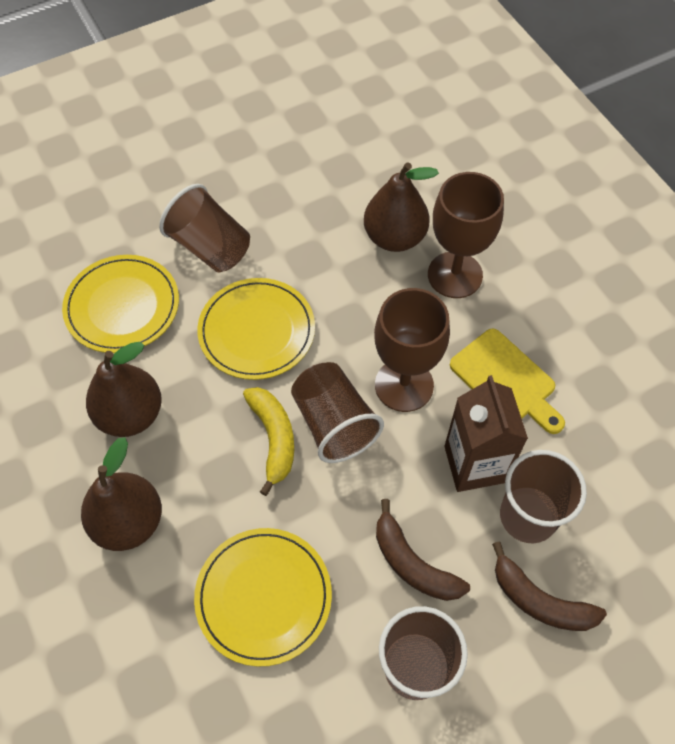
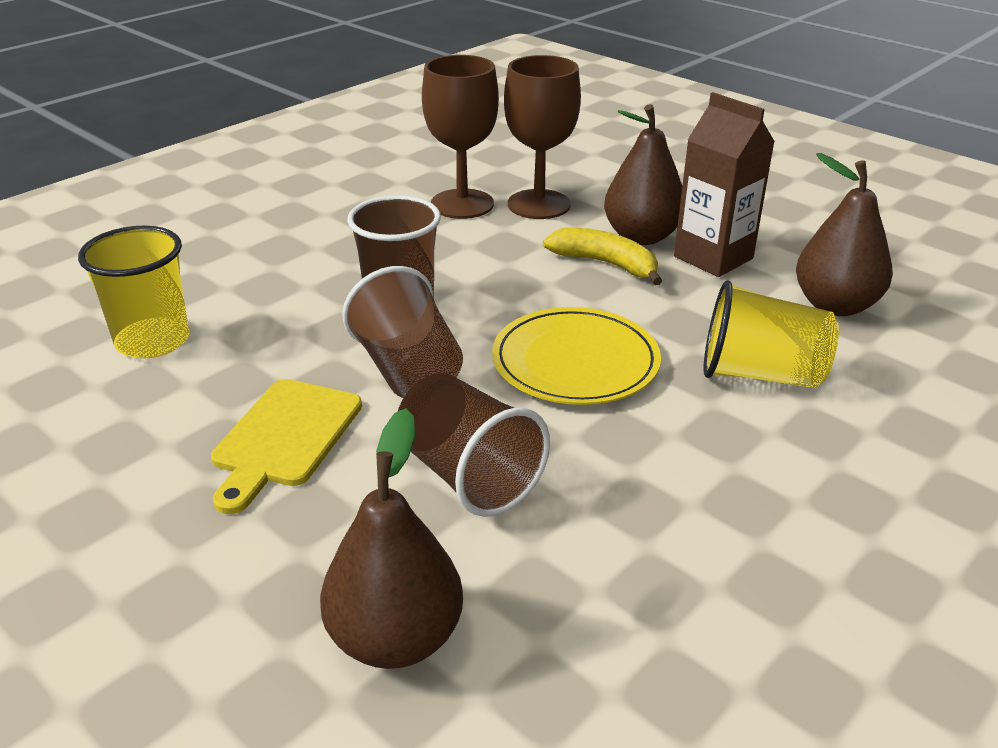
brown banana: 2 -> 0
brown cup: 4 -> 3
yellow cup: 0 -> 2
yellow plate: 3 -> 1

